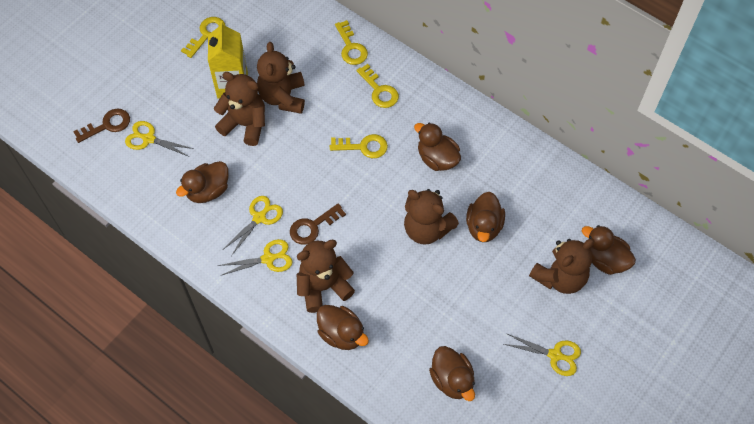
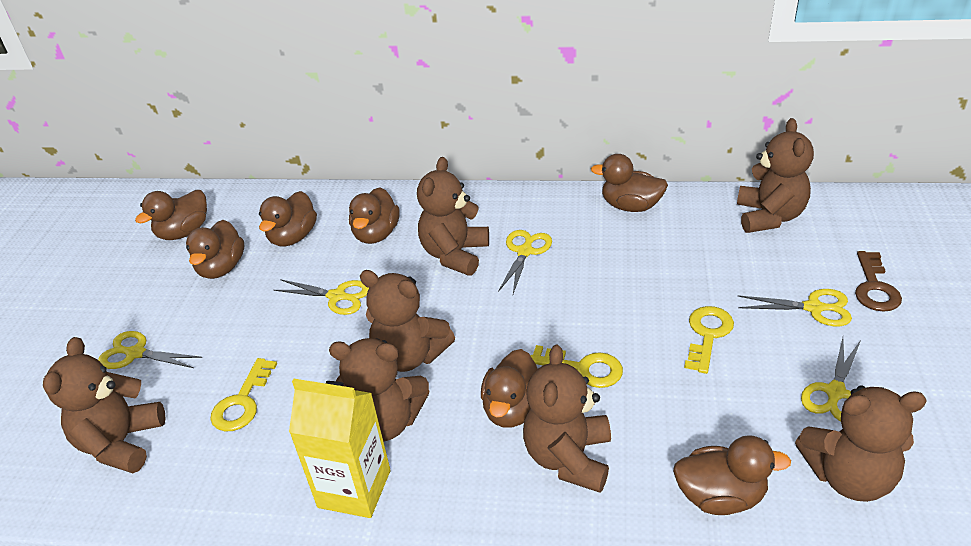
brown duck: 6 -> 7
brown key: 2 -> 1
brown teddy bear: 5 -> 7
yellow key: 4 -> 3
yellow scissors: 4 -> 5

